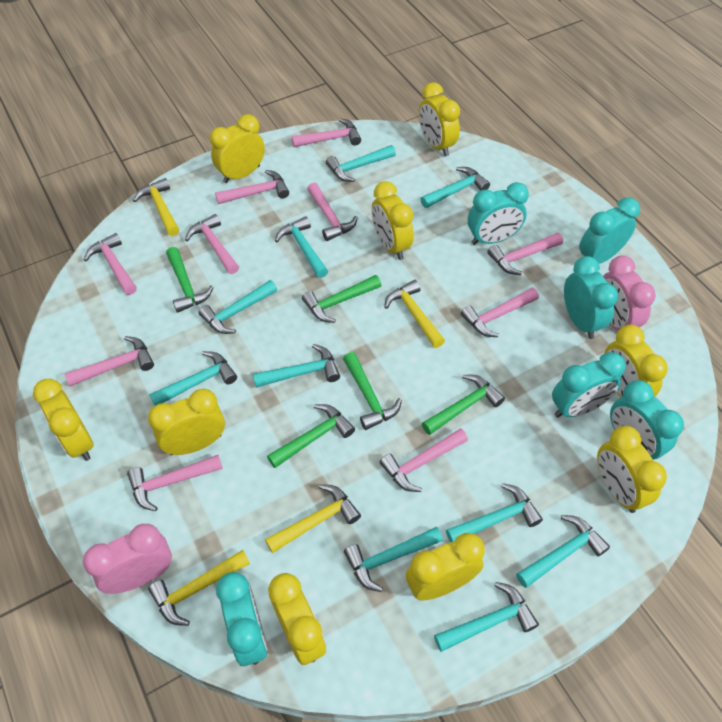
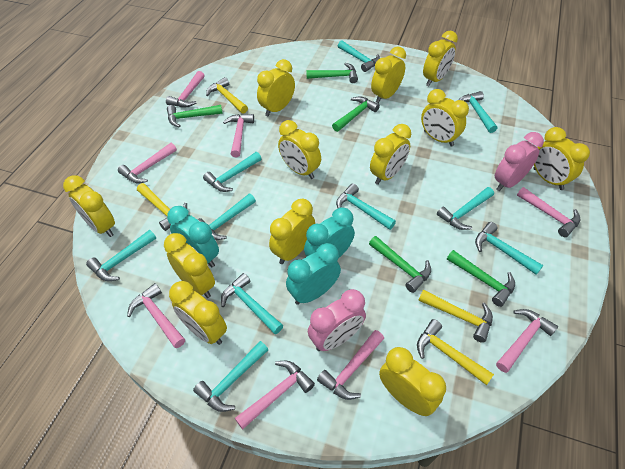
pink hammer: 10 -> 8
turquoise clock: 6 -> 3
yellow clock: 9 -> 12

